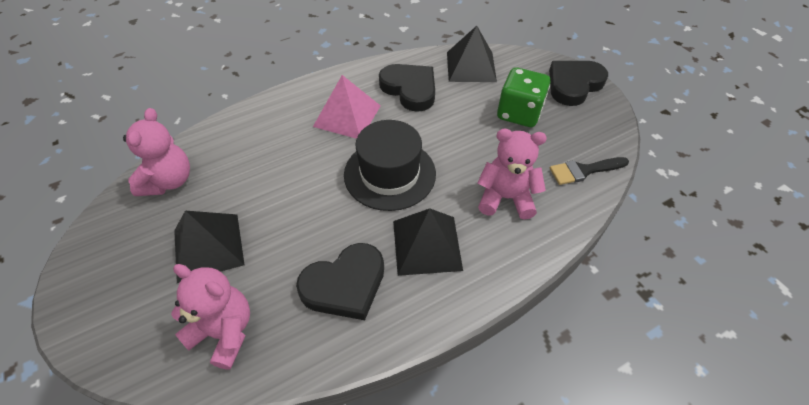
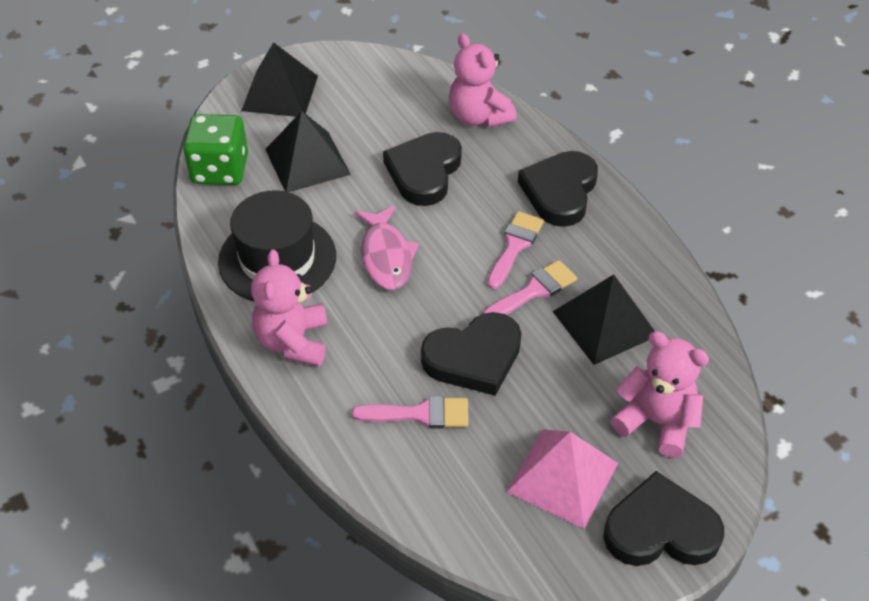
black brush: 1 -> 0
black heart: 3 -> 4
pink brush: 0 -> 3
pink fish: 0 -> 1

